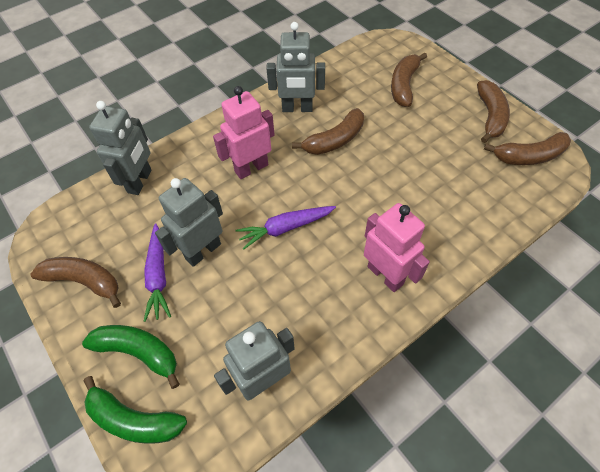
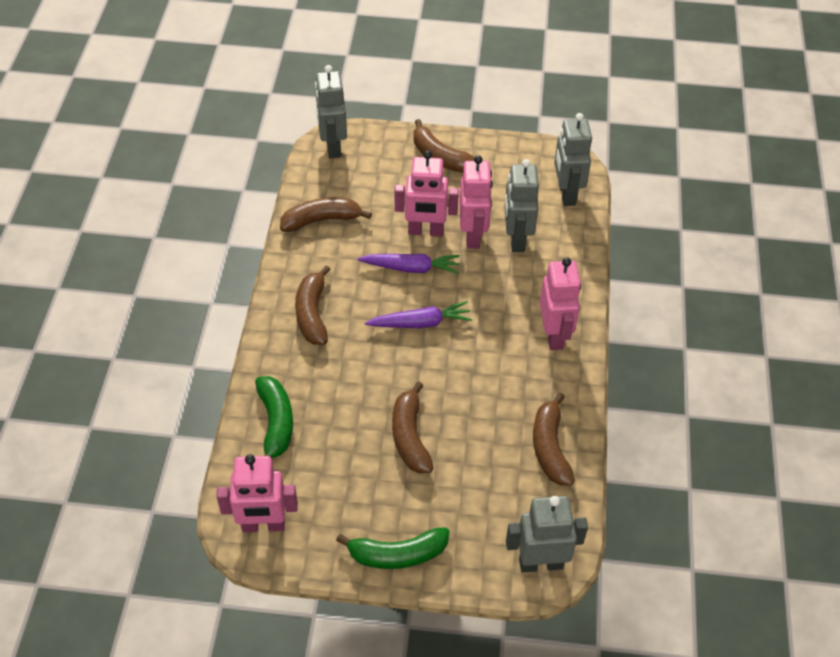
pink robot: 2 -> 4

